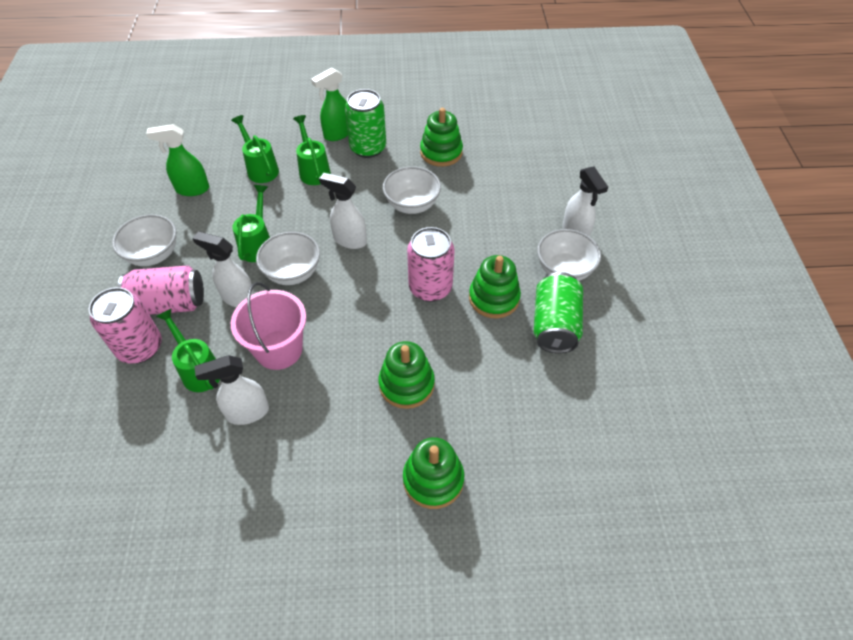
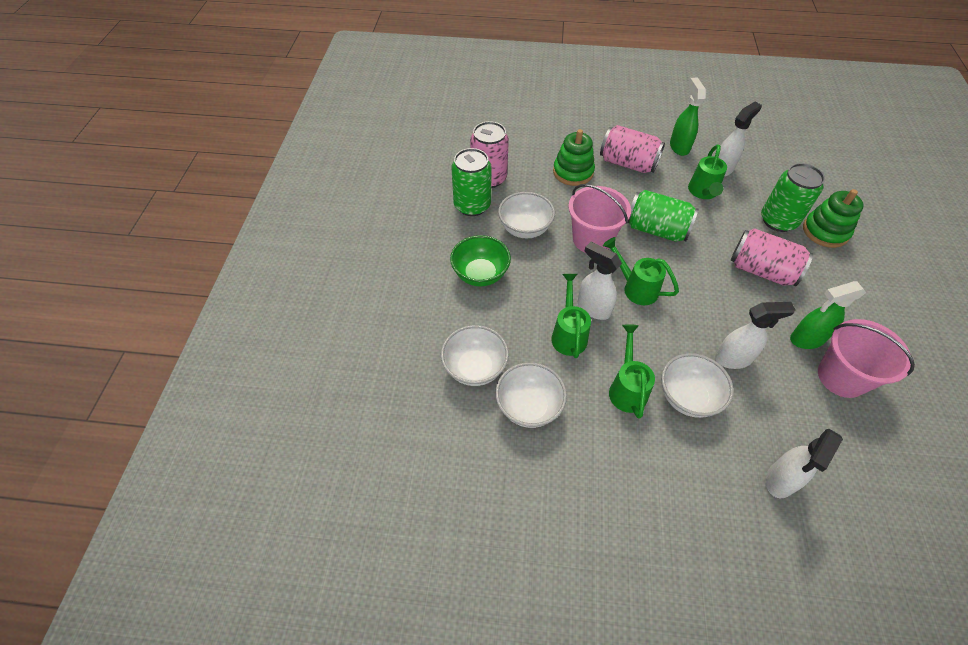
green bowl: 0 -> 1
green can: 2 -> 3
green stacking toy: 4 -> 2
pink bucket: 1 -> 2

